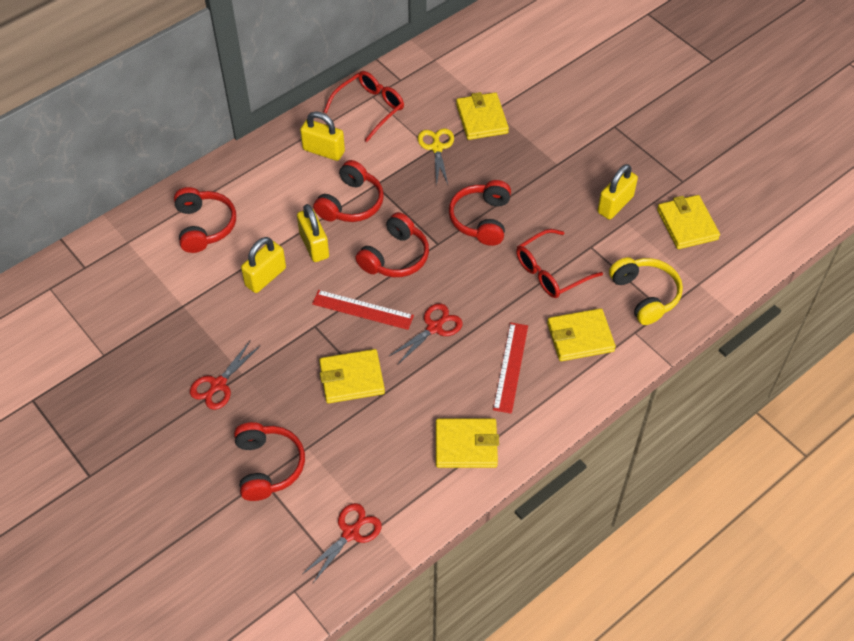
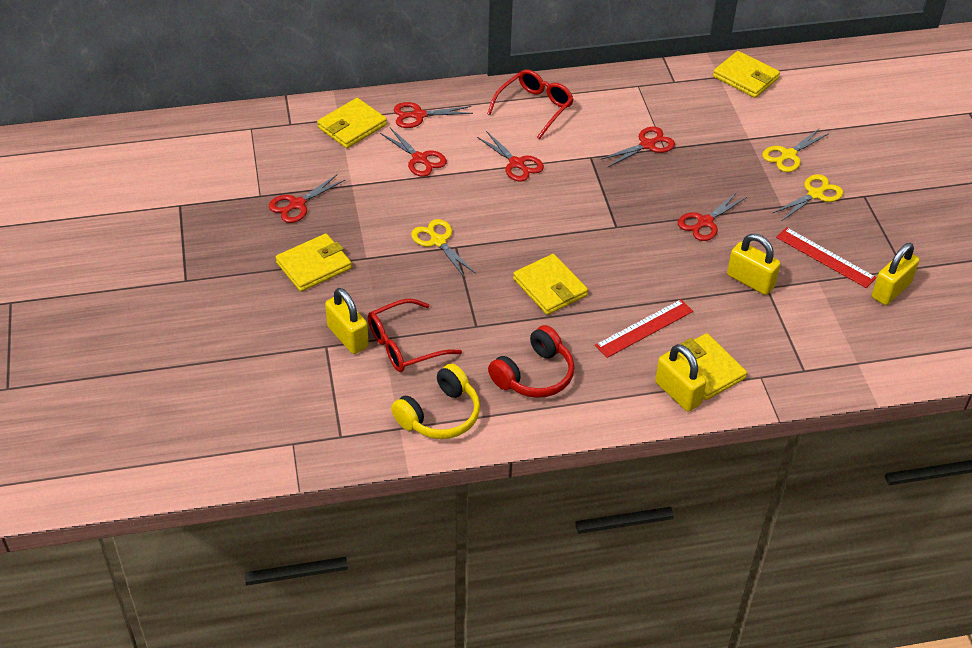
red headphones: 5 -> 1
red scissors: 3 -> 6
yellow scissors: 1 -> 3

